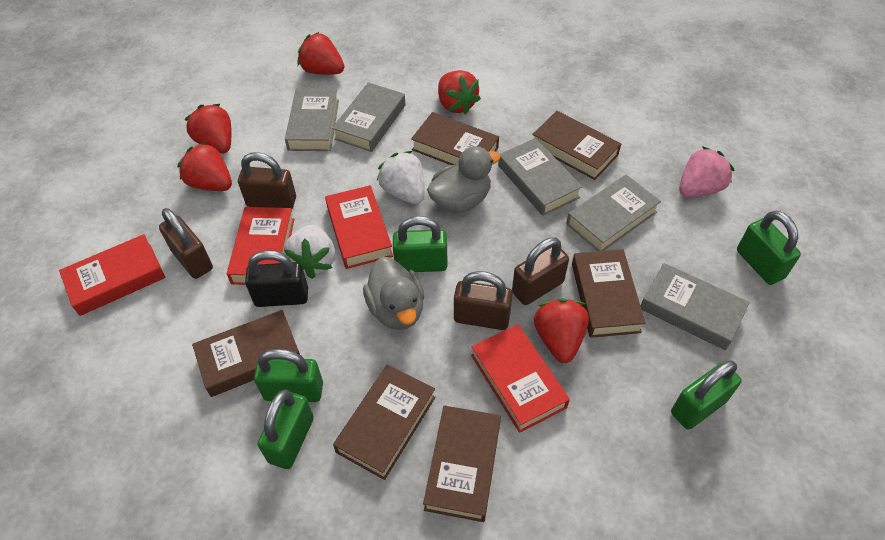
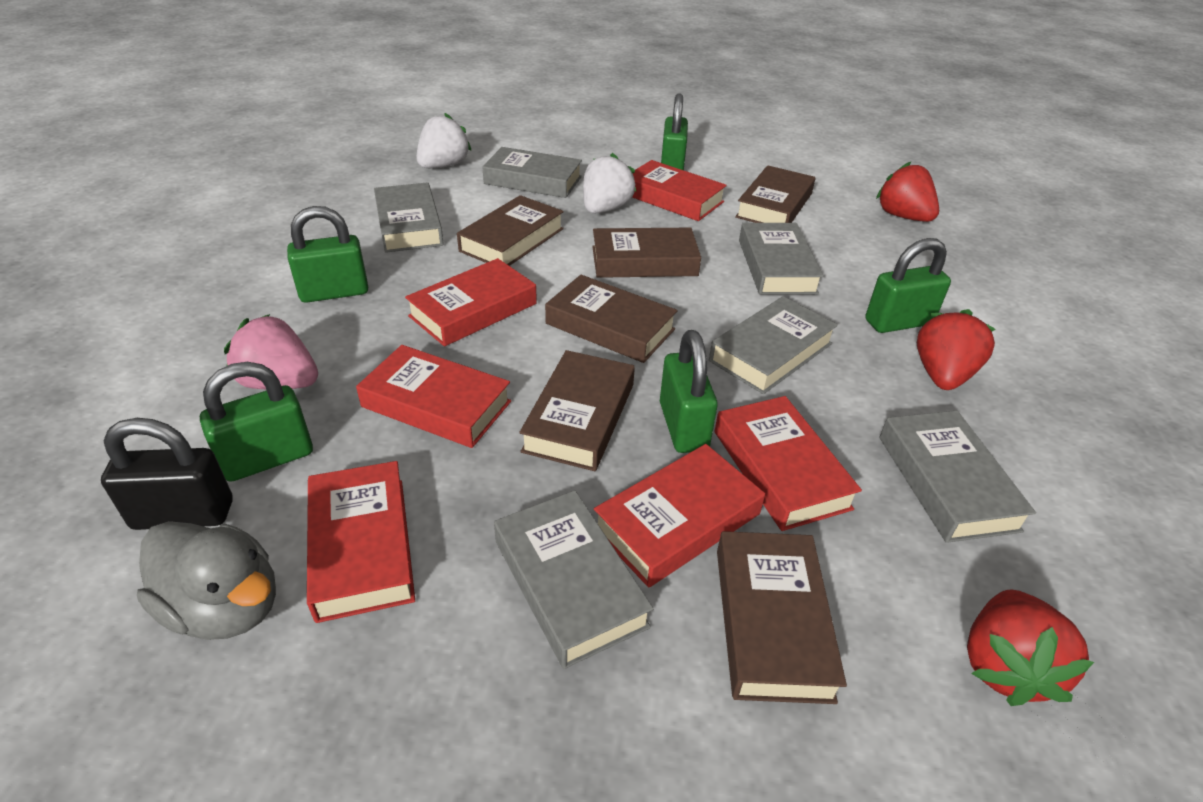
brown padlock: 4 -> 0
grey book: 5 -> 6
grey duck: 2 -> 1
red book: 4 -> 6
red strawberry: 5 -> 3

